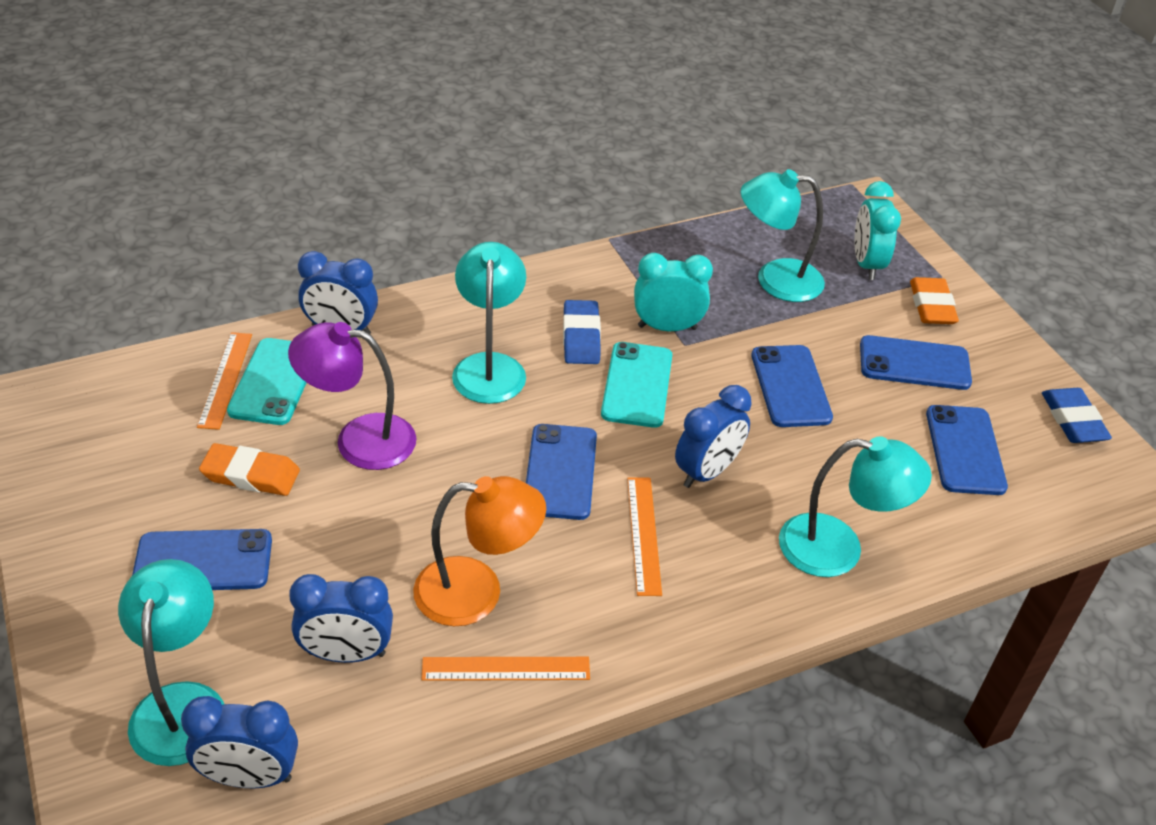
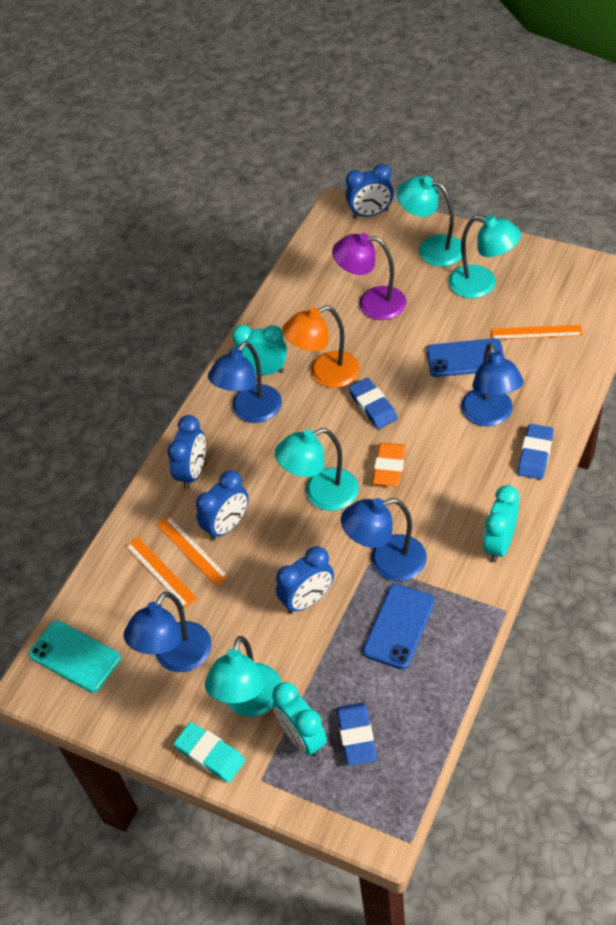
blue eraser: 2 -> 3
blue lamp: 0 -> 4
blue phone: 5 -> 2
orange eraser: 2 -> 1
turquoise clock: 2 -> 3
turquoise eraser: 0 -> 1
turquoise phone: 2 -> 1

